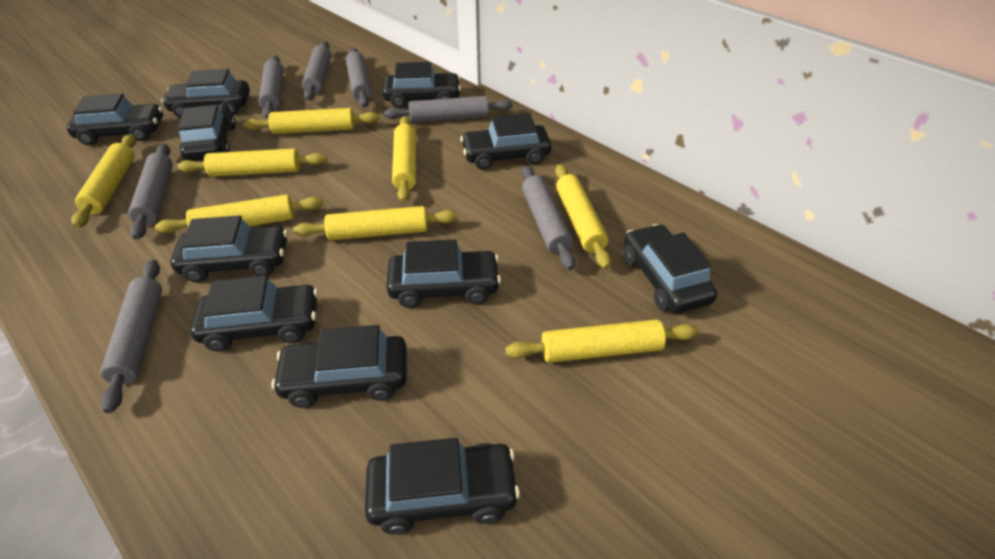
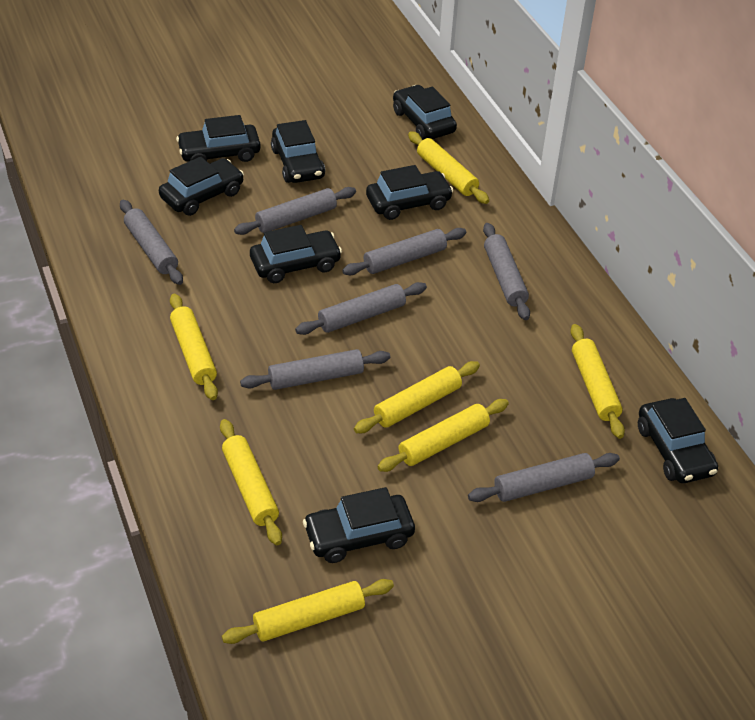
black car: 11 -> 8
yellow rolling pin: 8 -> 7

